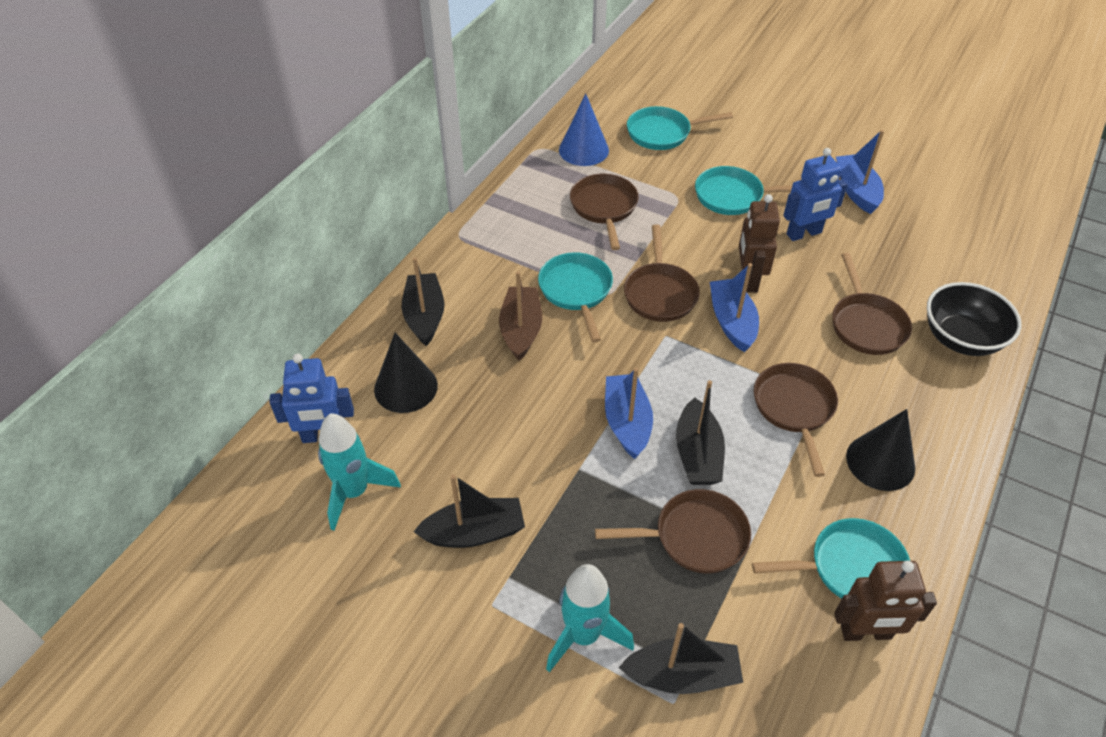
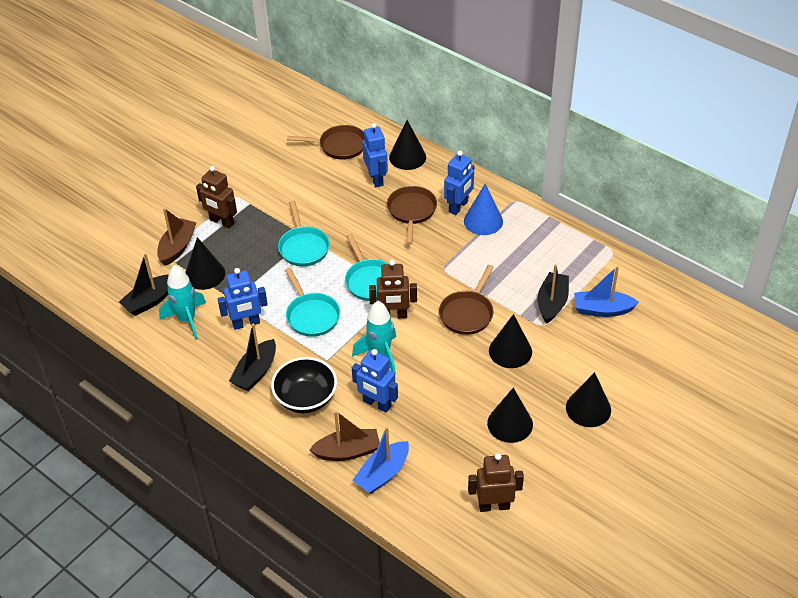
black boat: 4 -> 3
black cone: 2 -> 5
blue boat: 3 -> 2
blue robot: 2 -> 4
brown boat: 1 -> 2
brown pan: 5 -> 3
brown robot: 2 -> 3
turquoise pan: 4 -> 3

